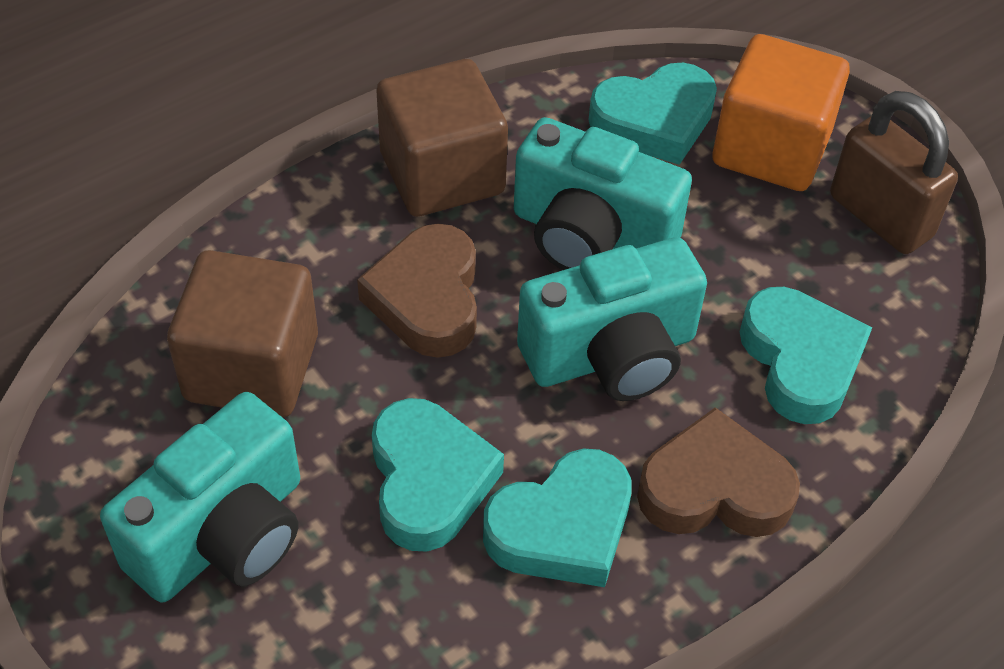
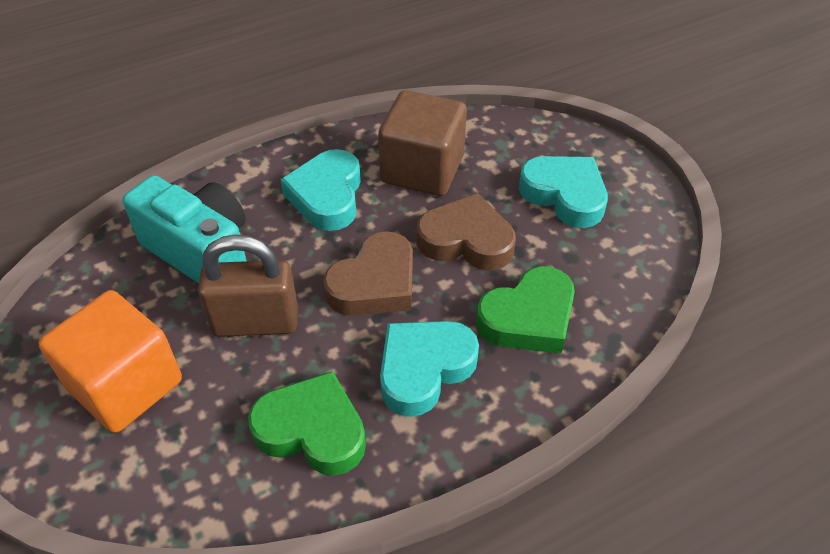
brown cube: 2 -> 1
green heart: 0 -> 2
turquoise camera: 3 -> 1
turquoise heart: 4 -> 3

